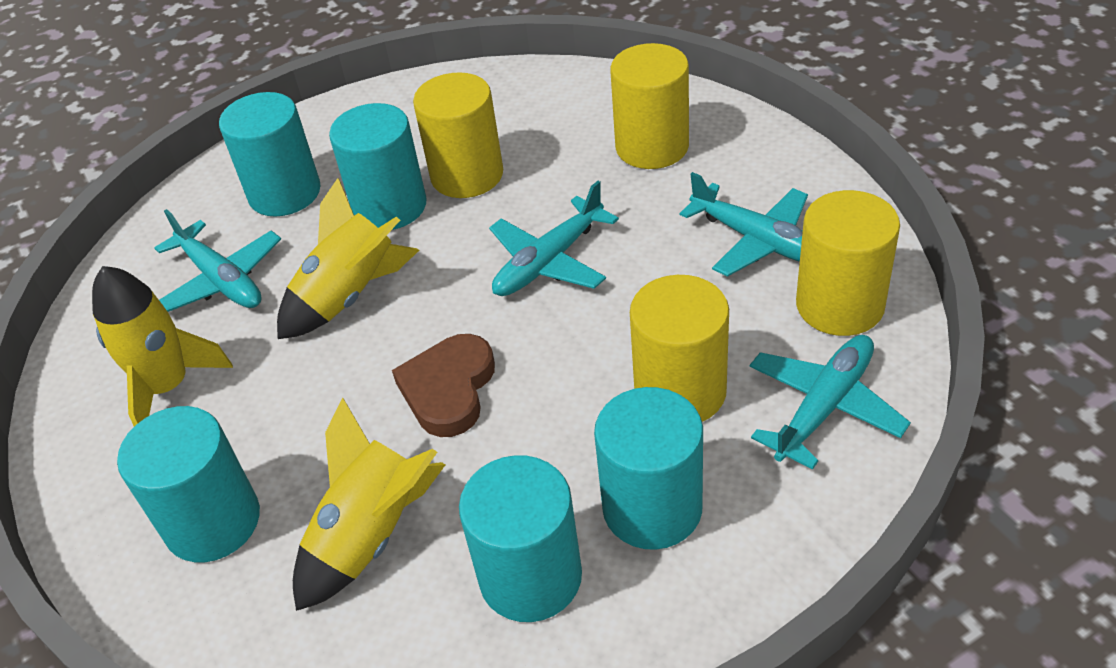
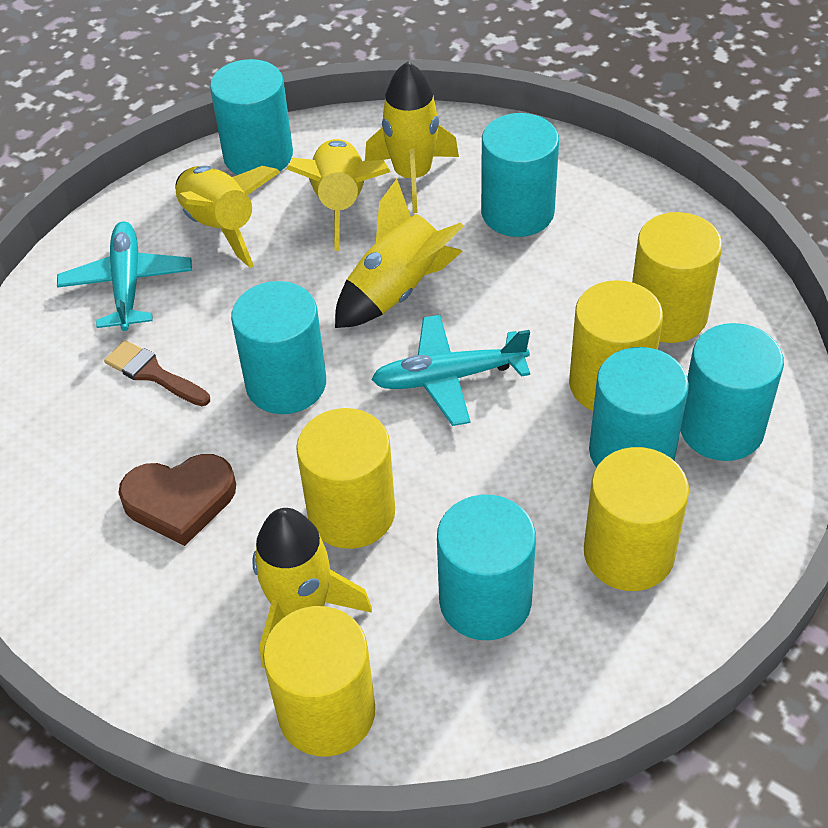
brown brush: 0 -> 1
turquoise cylinder: 5 -> 6
turquoise plane: 4 -> 2
yellow cylinder: 4 -> 5
yellow rocket: 3 -> 5

